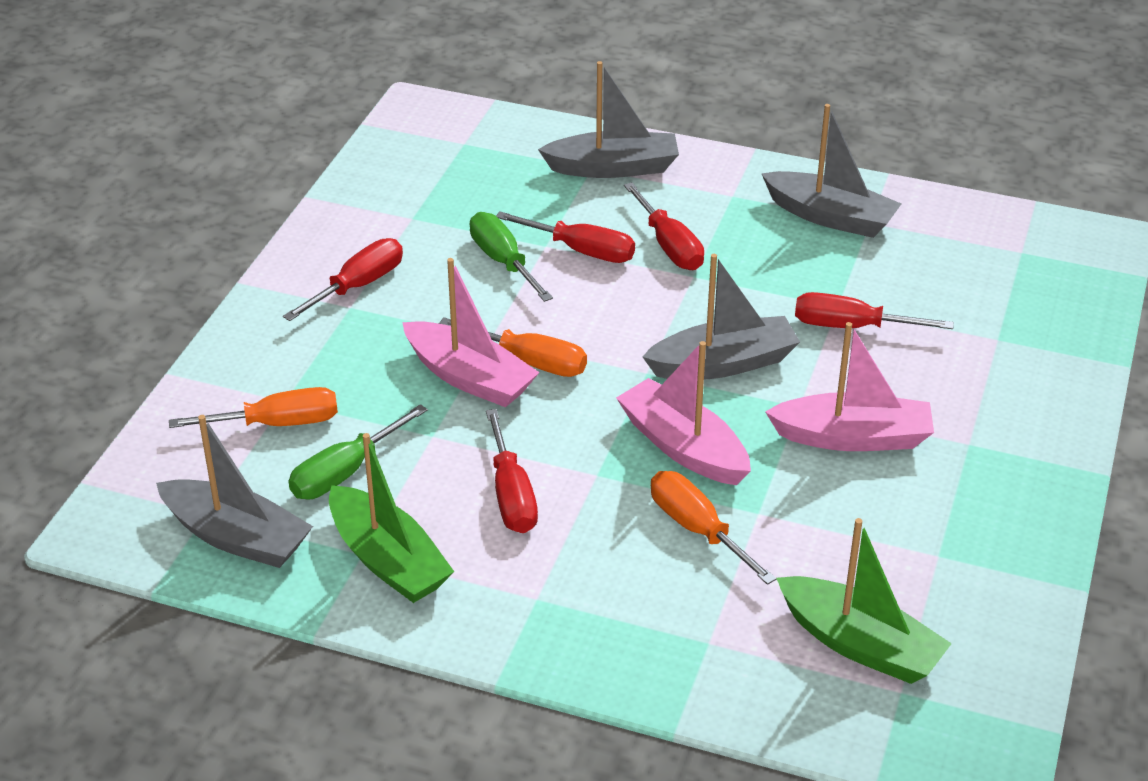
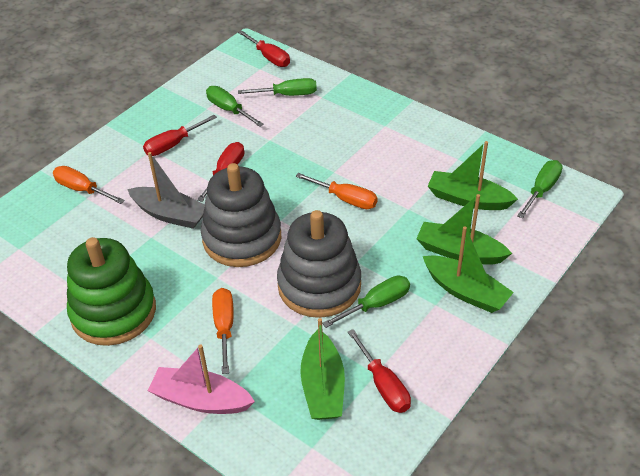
green boat: 2 -> 4
green screwdriver: 2 -> 4
green stacking toy: 0 -> 1
grey boat: 4 -> 1
grey stacking toy: 0 -> 2
pink boat: 3 -> 1
red screwdriver: 5 -> 4

